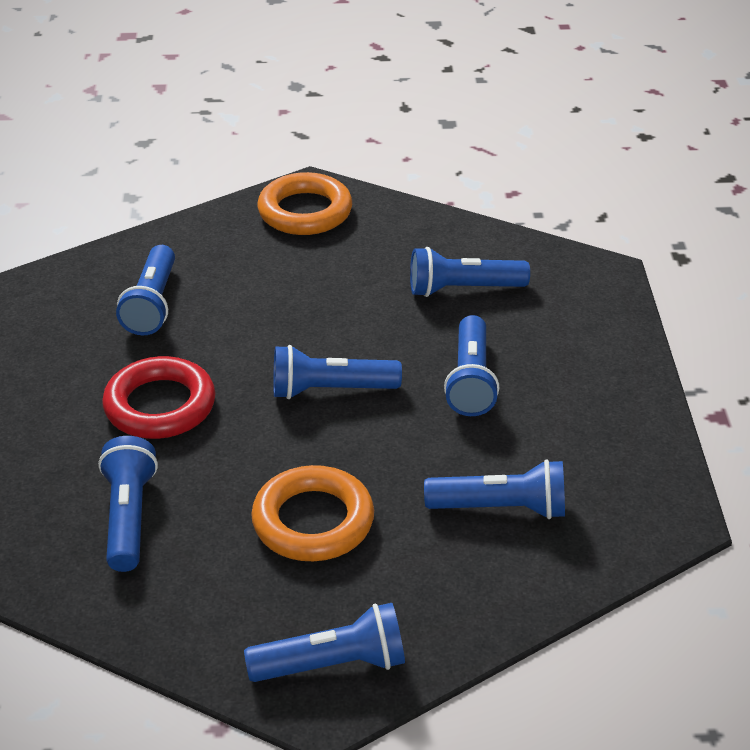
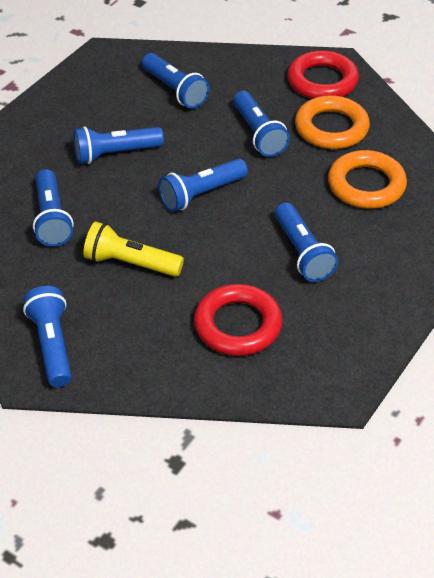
red ring: 1 -> 2
yellow flashlight: 0 -> 1

